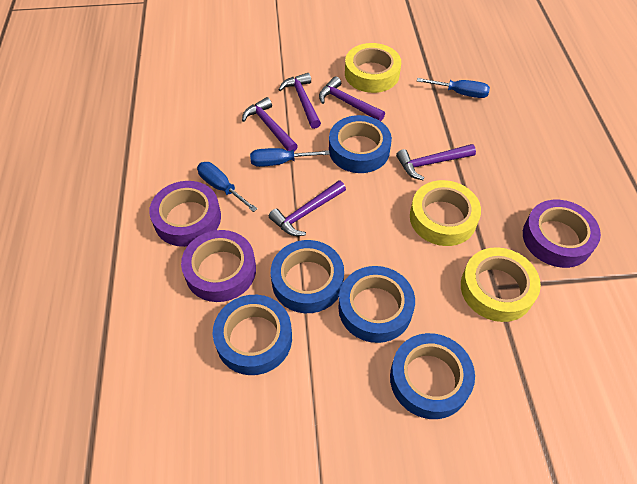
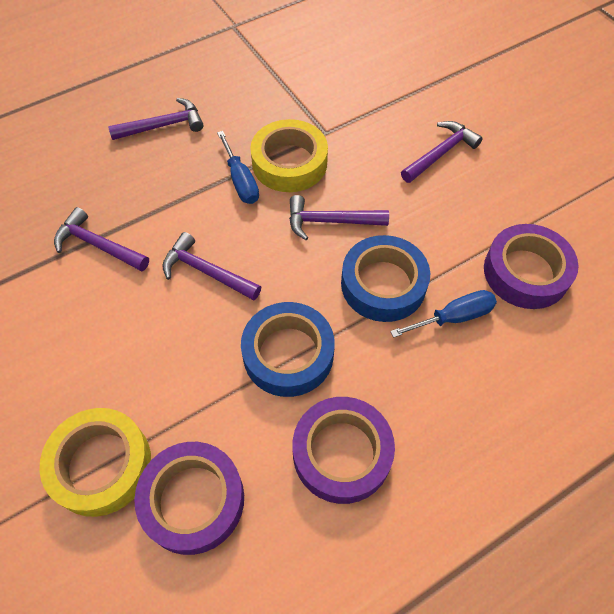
blue screwdriver: 3 -> 2
blue tape: 5 -> 2
yellow tape: 3 -> 2

